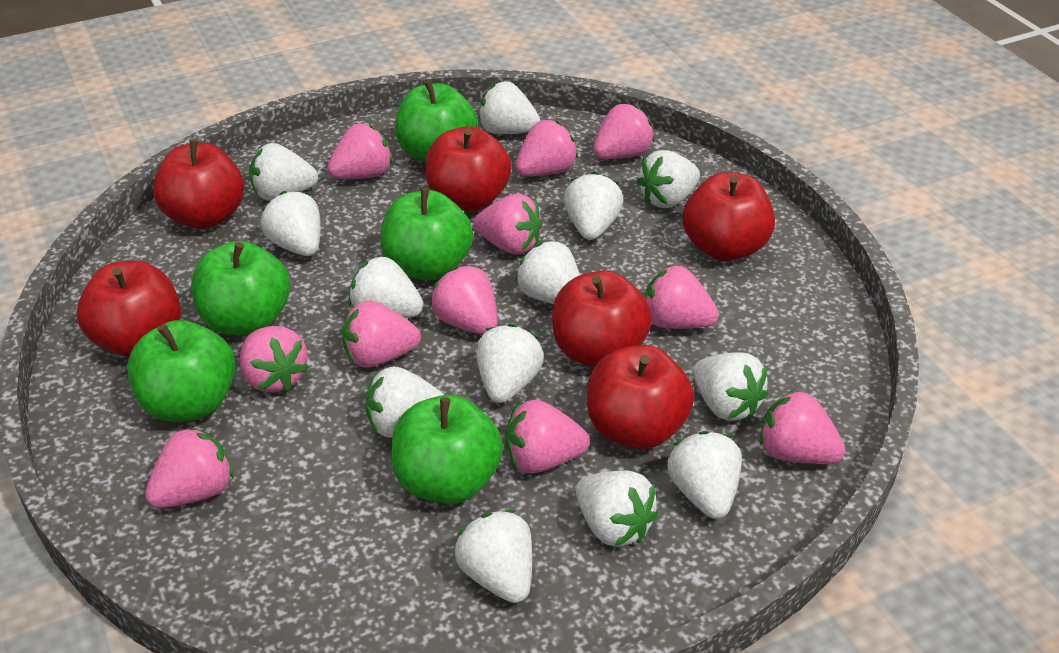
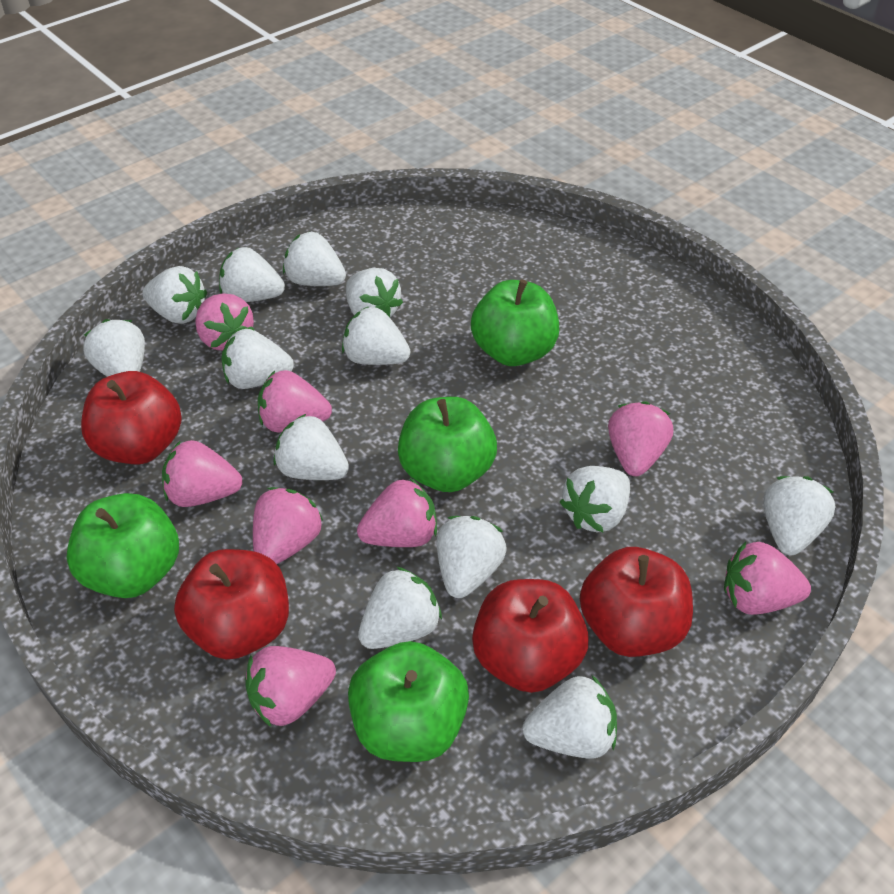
green apple: 5 -> 4
pink strawberry: 11 -> 8
red apple: 6 -> 4

